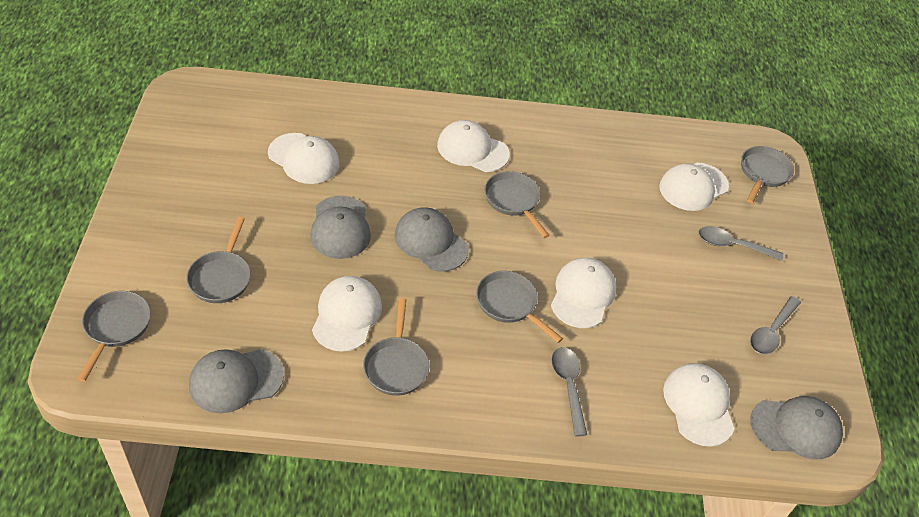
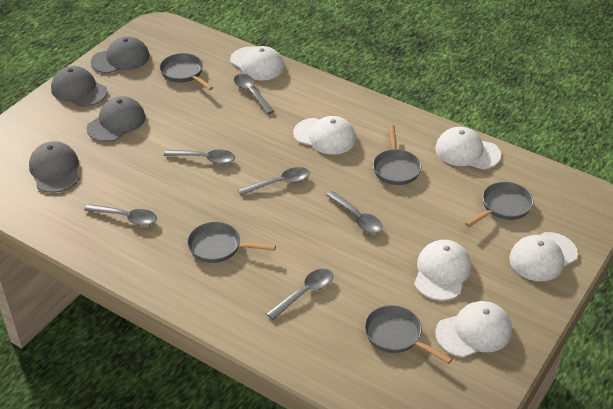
grey pan: 6 -> 5
grey spoon: 3 -> 6

